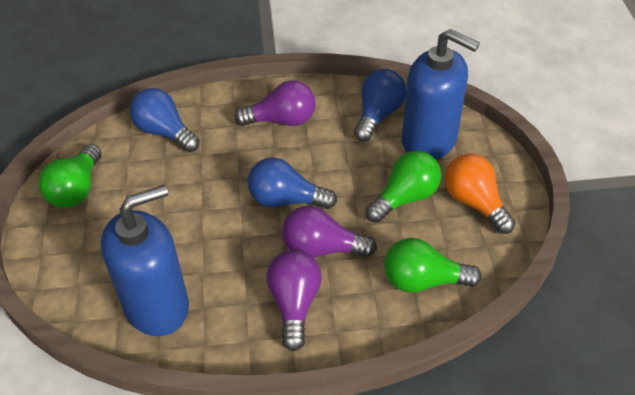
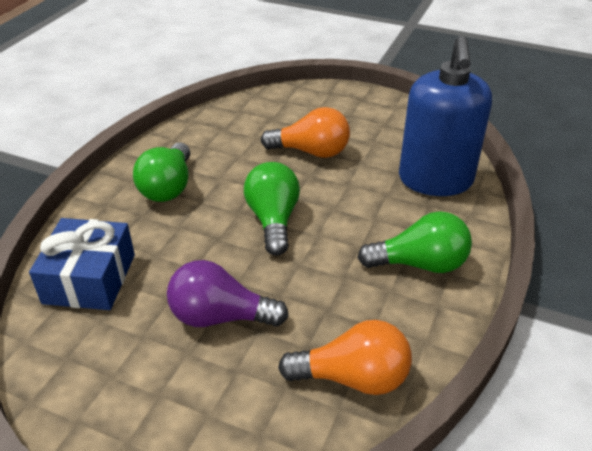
blue gift: 0 -> 1
blue light bulb: 3 -> 0
blue soap dispenser: 2 -> 1
orange light bulb: 1 -> 2
purple light bulb: 3 -> 1

